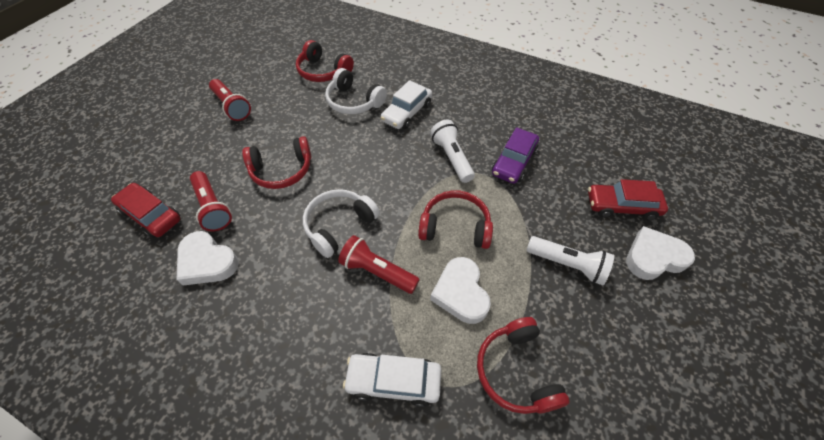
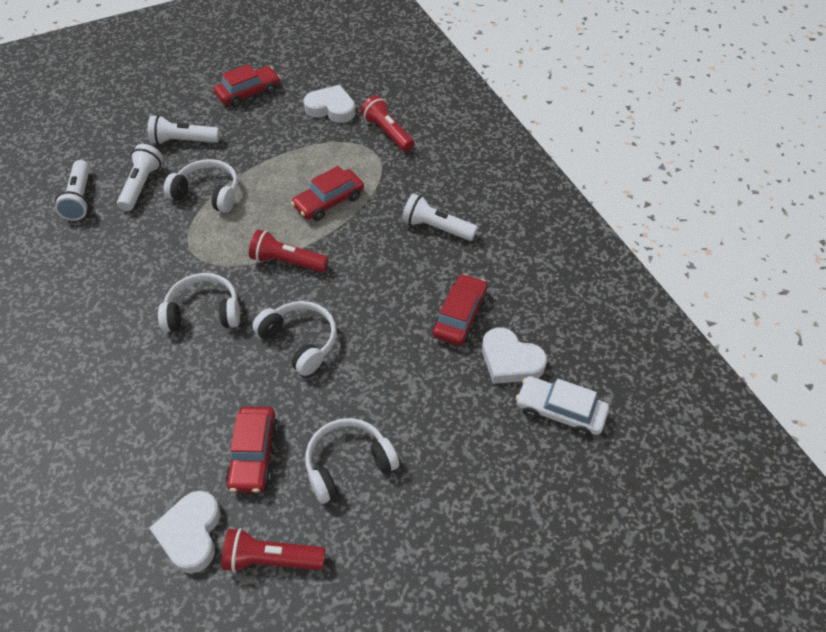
purple car: 1 -> 0
red car: 2 -> 4
red headphones: 4 -> 0
white car: 2 -> 1
white flashlight: 2 -> 4
white headphones: 2 -> 4

